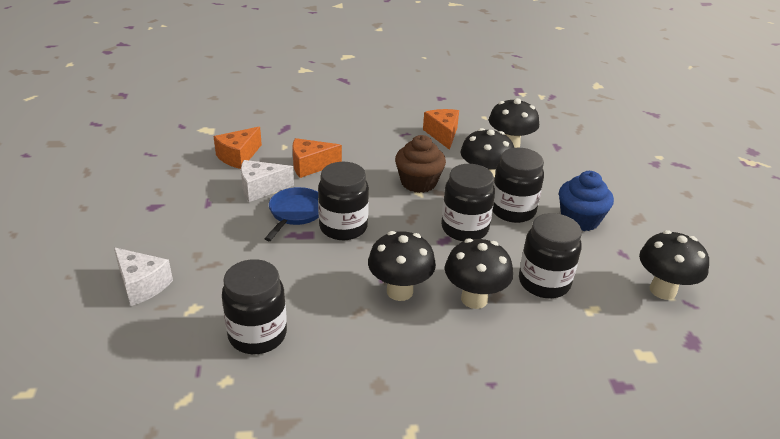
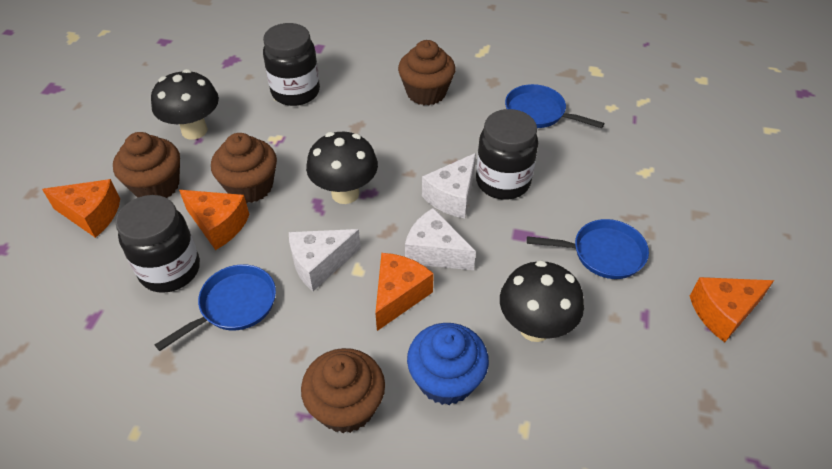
black jar: 5 -> 3
black mushroom: 5 -> 3
blue pan: 1 -> 3
brown cupcake: 1 -> 4
orange cheese: 3 -> 4
white cheese: 2 -> 3

